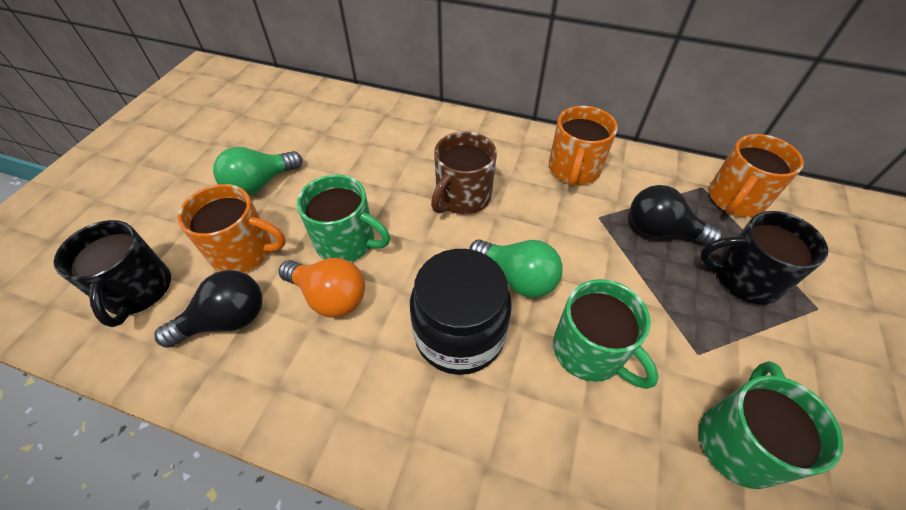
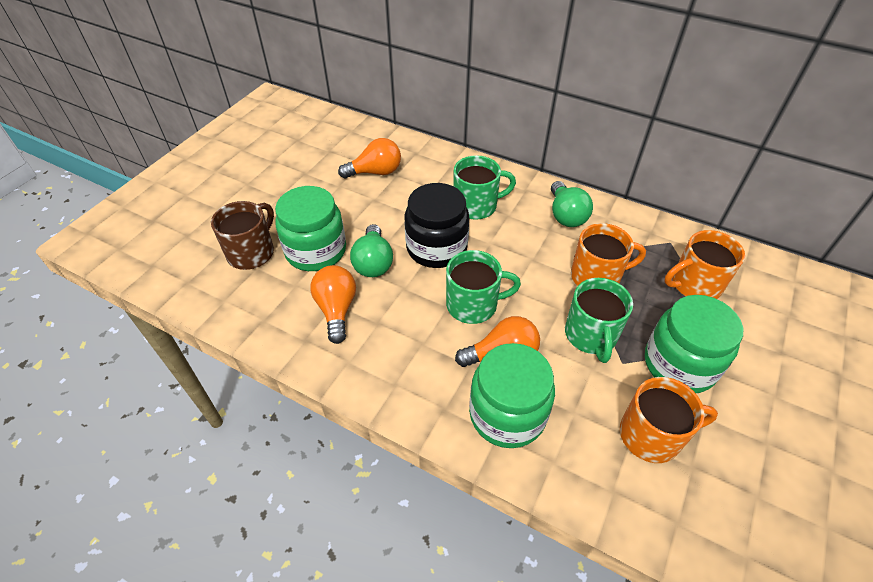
black light bulb: 2 -> 0
black mug: 2 -> 0
green jar: 0 -> 3
orange light bulb: 1 -> 3

